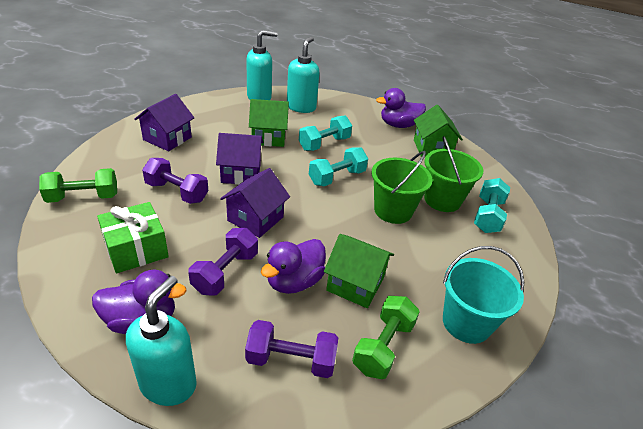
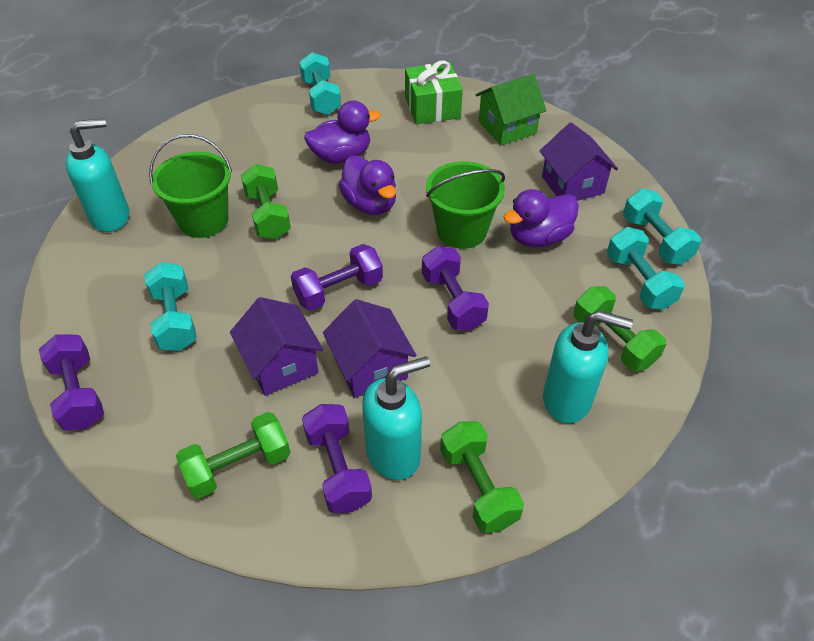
green dumbbell: 2 -> 4
green house: 3 -> 1
purple dumbbell: 3 -> 4
turquoise bucket: 1 -> 0
turquoise dumbbell: 3 -> 4

